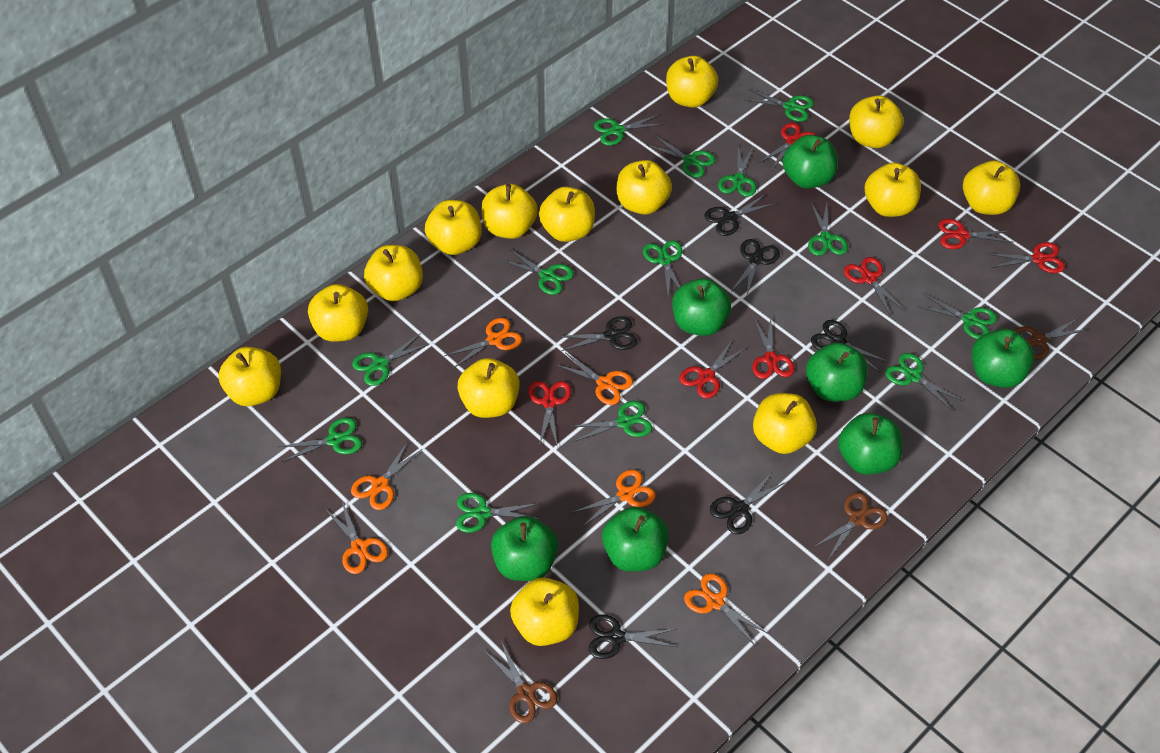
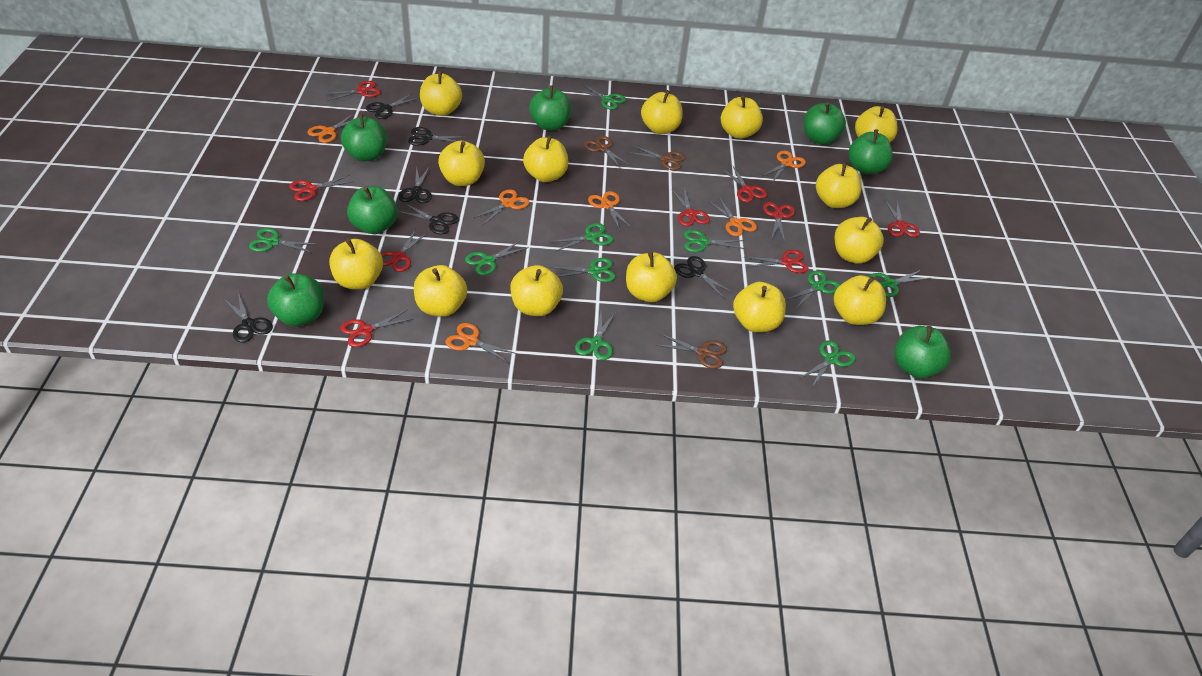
green scissors: 13 -> 10
red scissors: 7 -> 9

